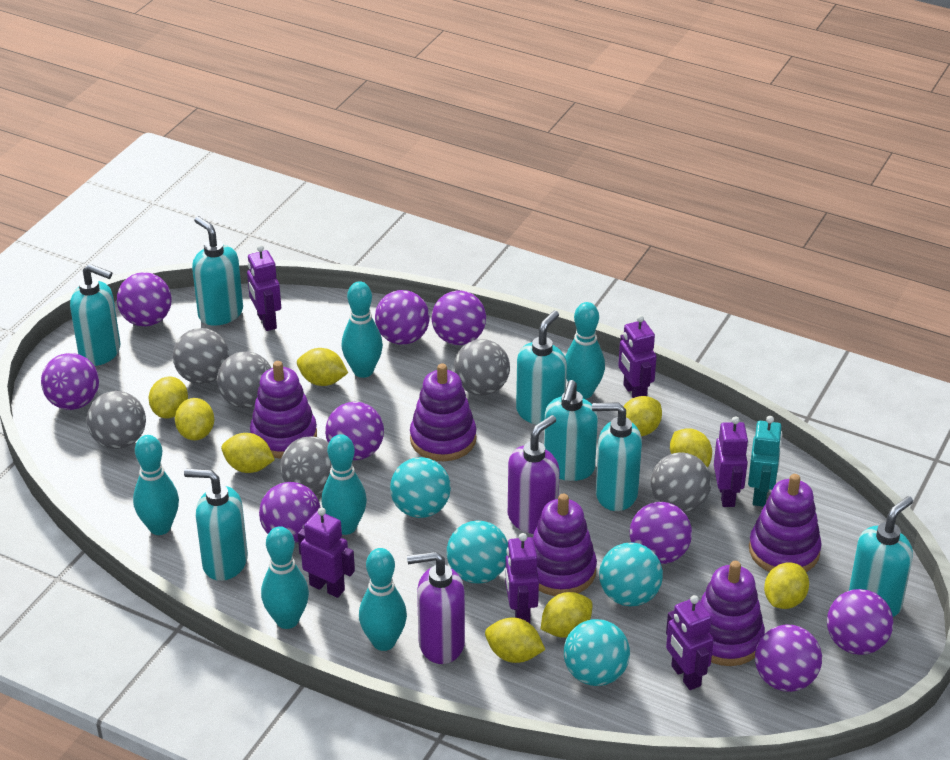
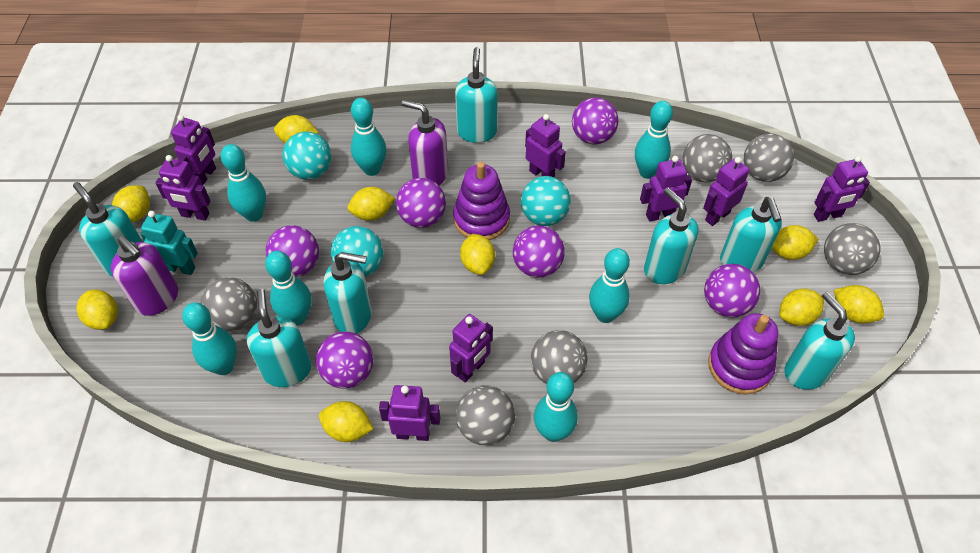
purple ball: 9 -> 6
purple robot: 6 -> 8
purple stacking toy: 5 -> 2
turquoise ball: 4 -> 3
turquoise bowling pin: 6 -> 7

